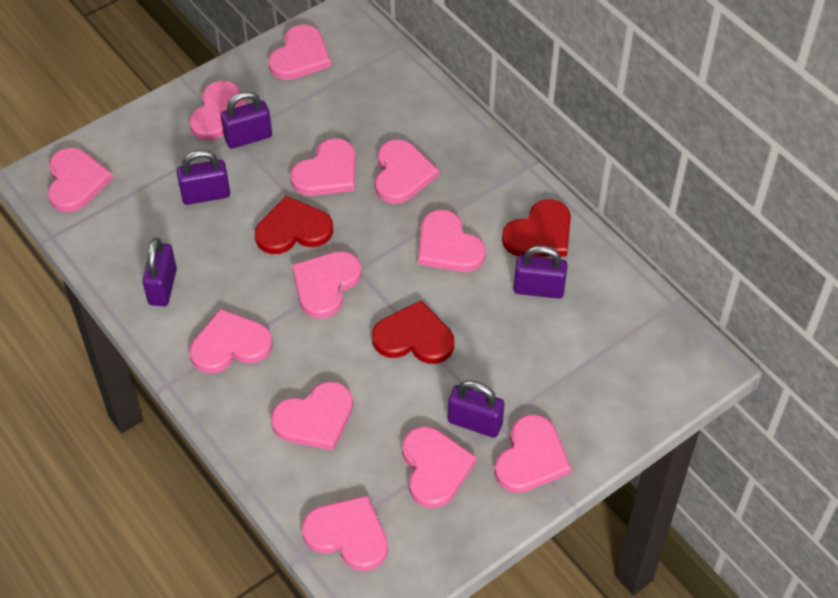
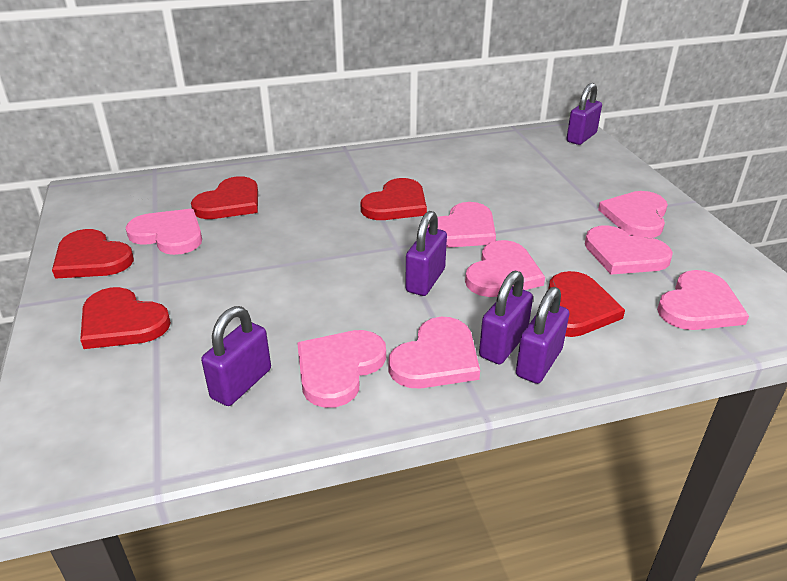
pink heart: 12 -> 8
red heart: 3 -> 5

